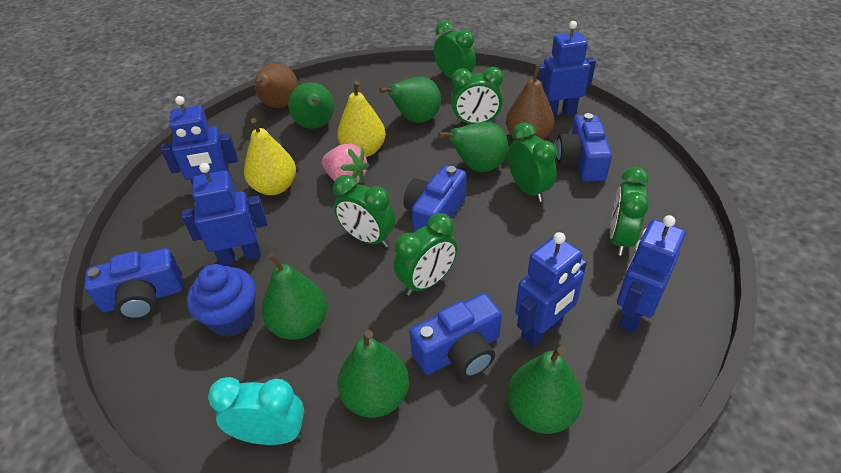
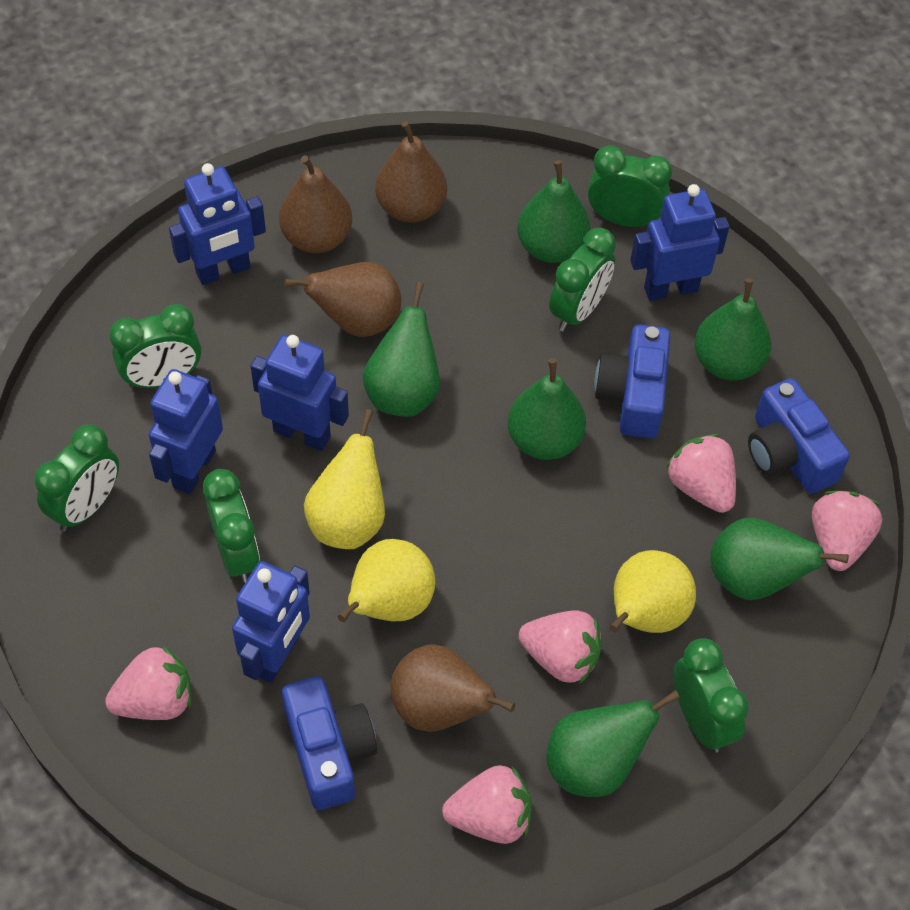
blue camera: 4 -> 3
blue cupcake: 1 -> 0
brown pear: 2 -> 4
pink strawberry: 1 -> 5
turquoise clock: 1 -> 0
yellow pear: 2 -> 3

